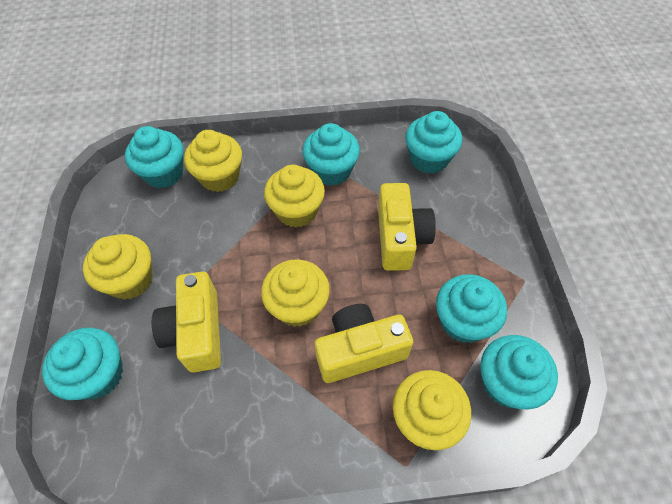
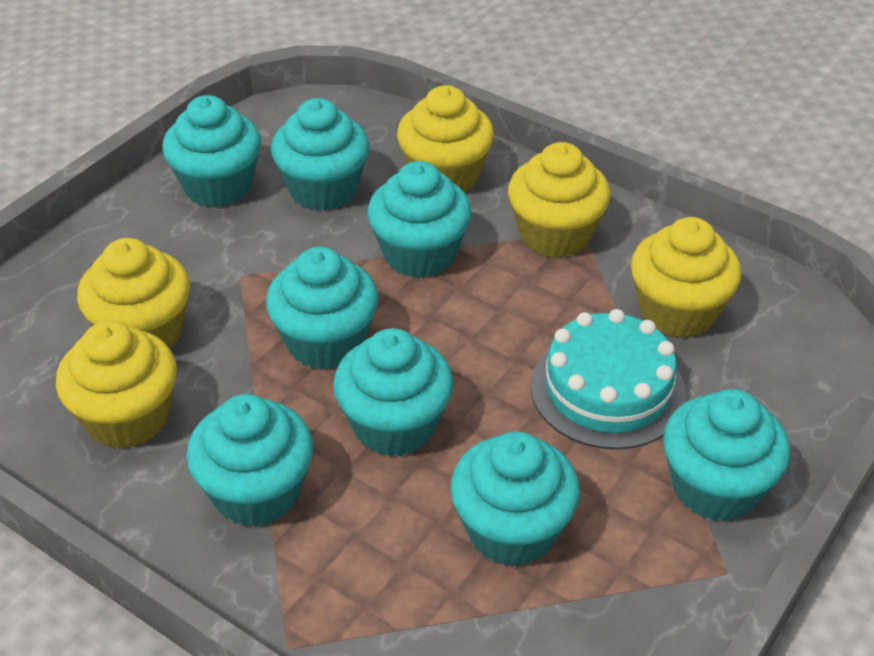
turquoise cake: 0 -> 1
turquoise cupcake: 6 -> 8
yellow camera: 3 -> 0

